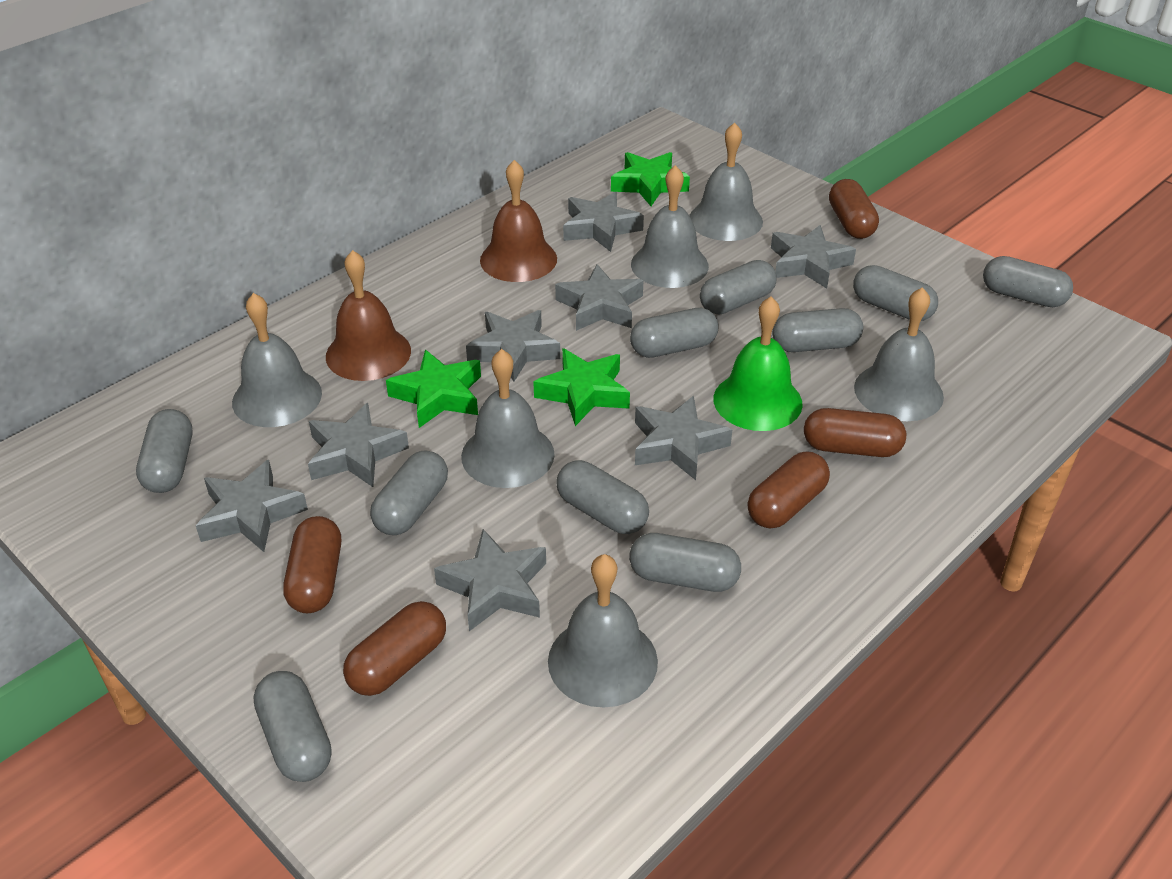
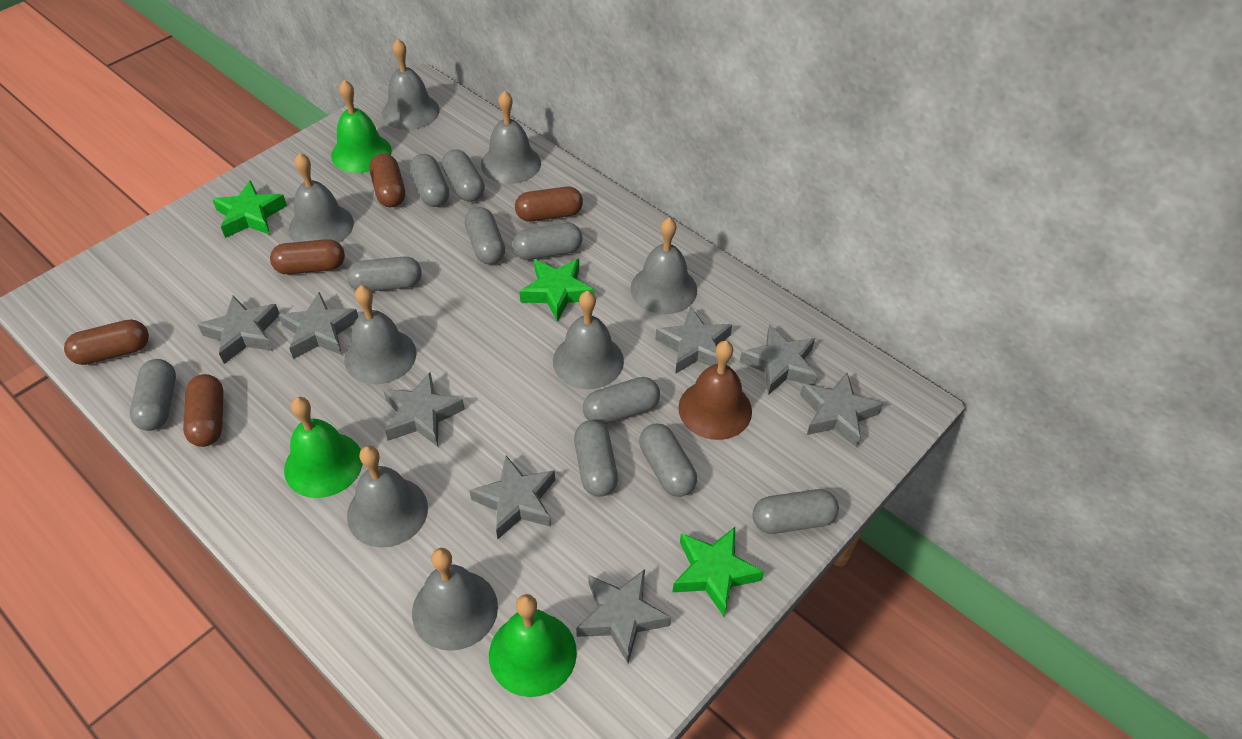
brown bell: 2 -> 1
green bell: 1 -> 3
grey bell: 6 -> 8

